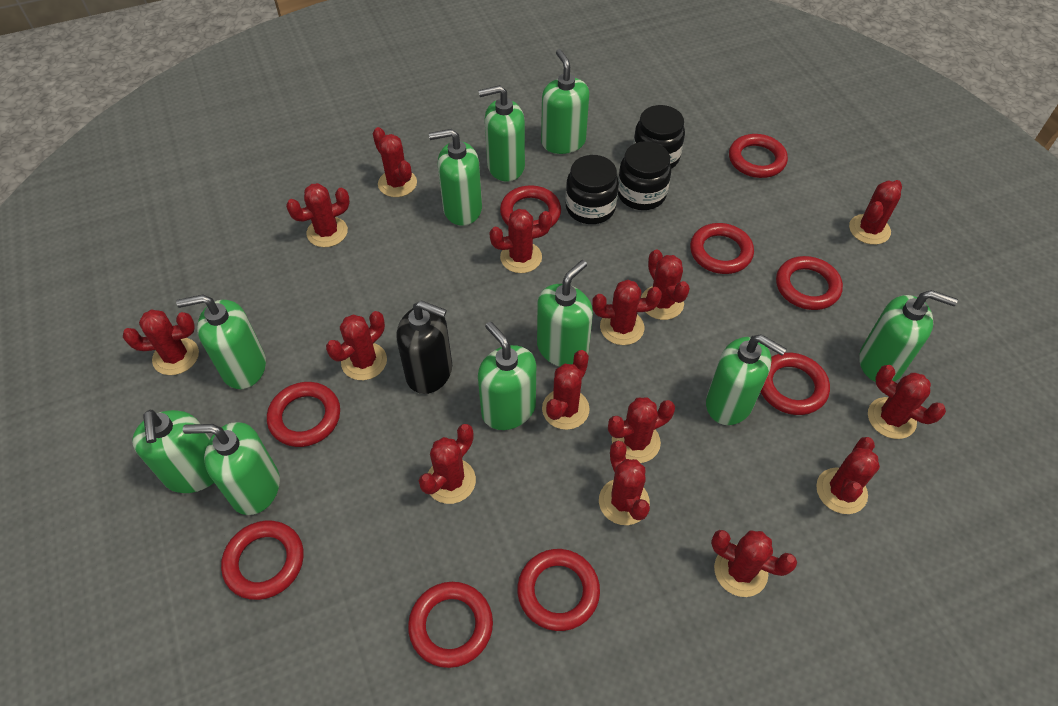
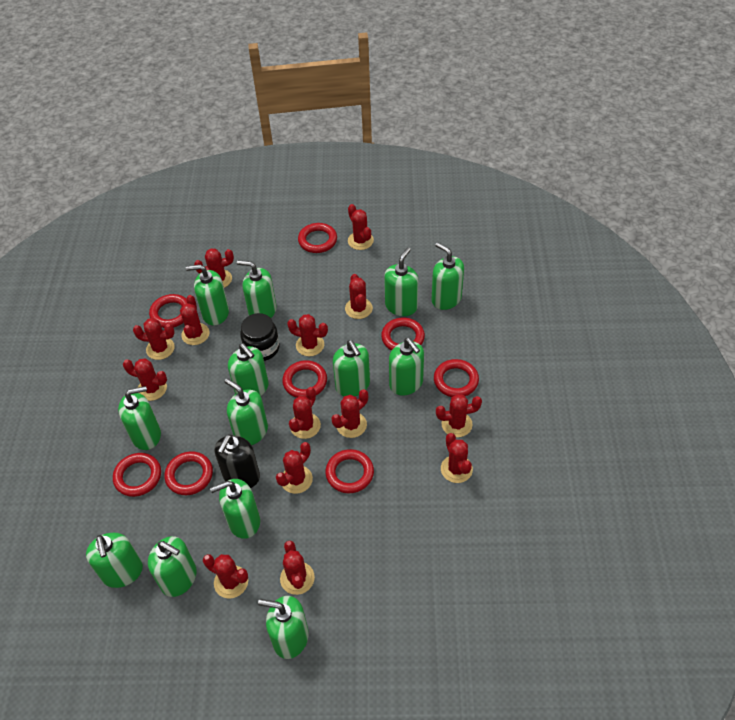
black jar: 3 -> 1
green soap dispenser: 10 -> 13
red cactus: 15 -> 14
red ring: 9 -> 8

